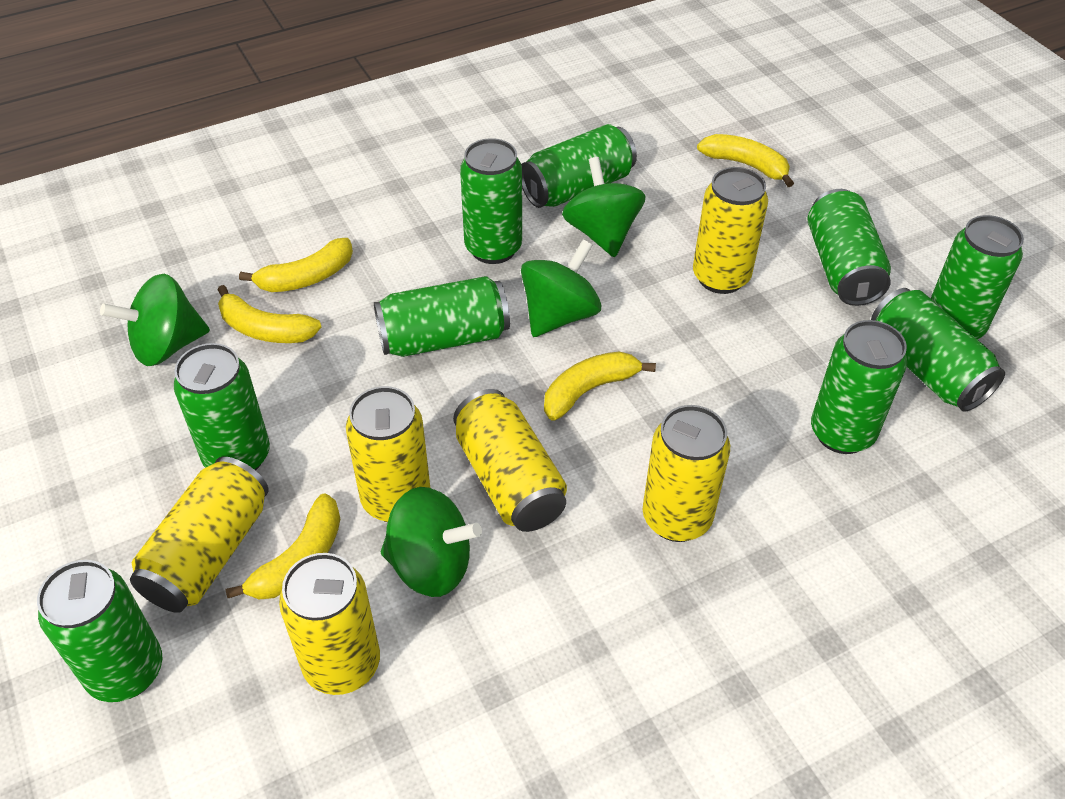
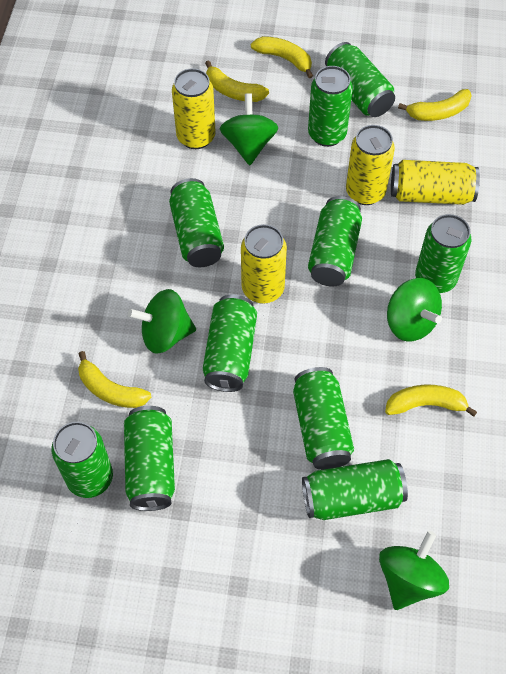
green can: 9 -> 10
yellow can: 6 -> 4

